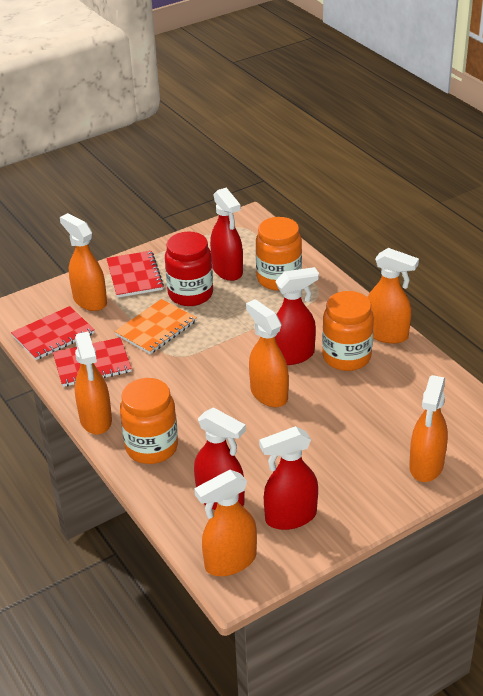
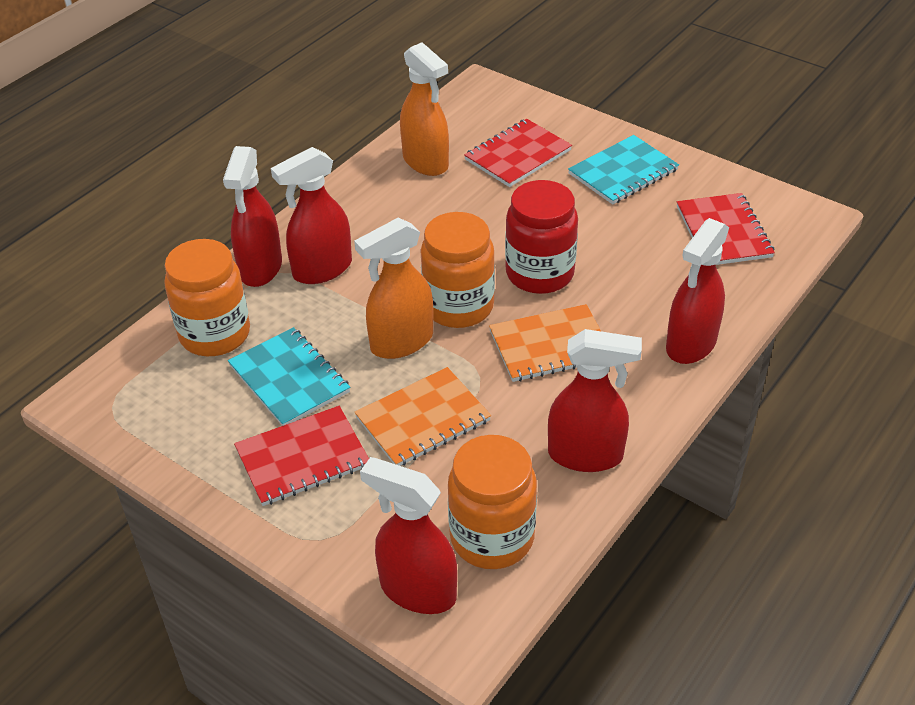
orange notebook: 1 -> 2
orange spray bottle: 6 -> 2
red spray bottle: 4 -> 5
turquoise notebook: 0 -> 2

